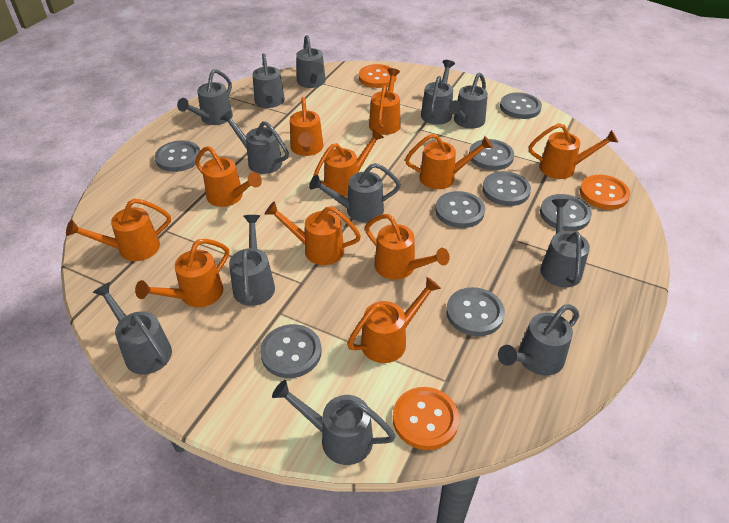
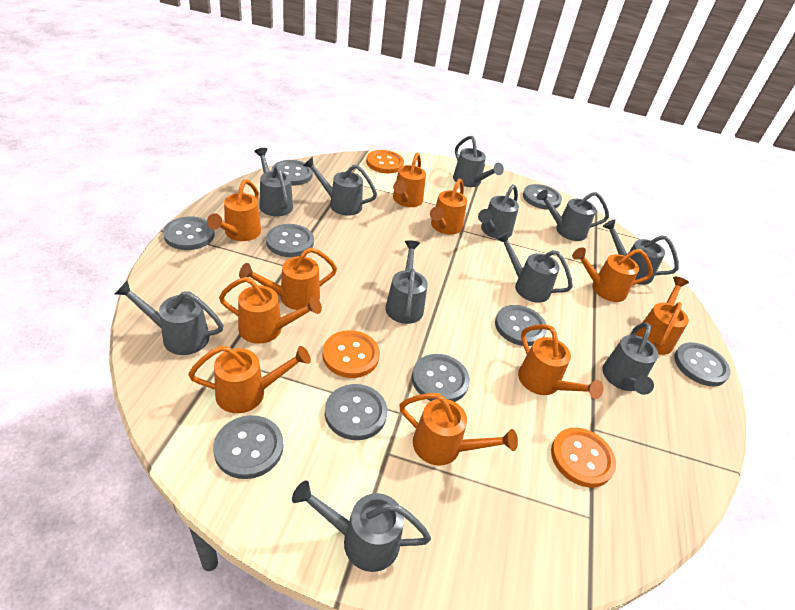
grey button: 8 -> 9
grey watering can: 12 -> 11
orange watering can: 11 -> 10

